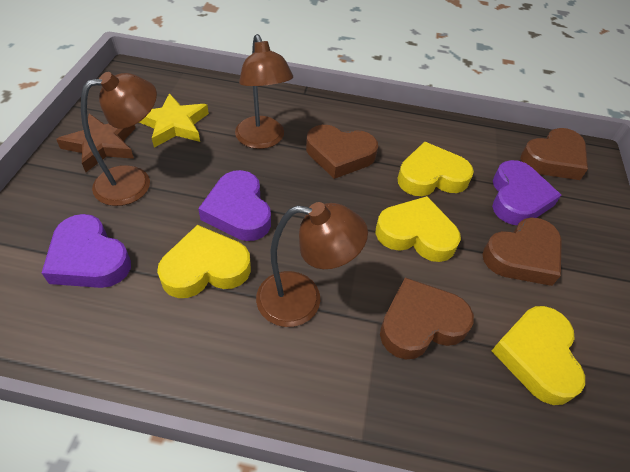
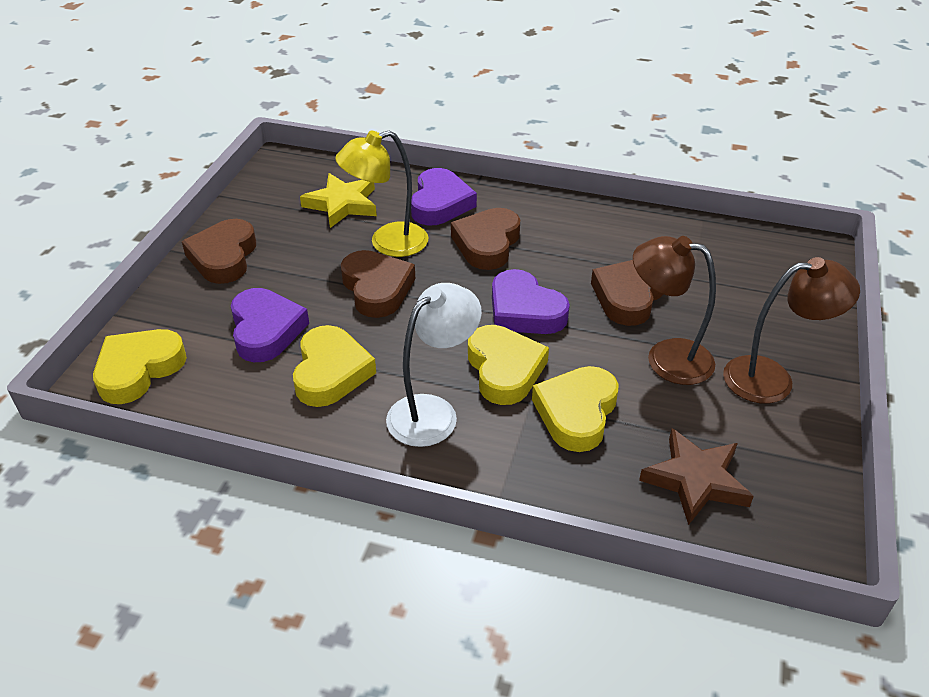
brown lamp: 3 -> 2
white lamp: 0 -> 1
yellow lamp: 0 -> 1

